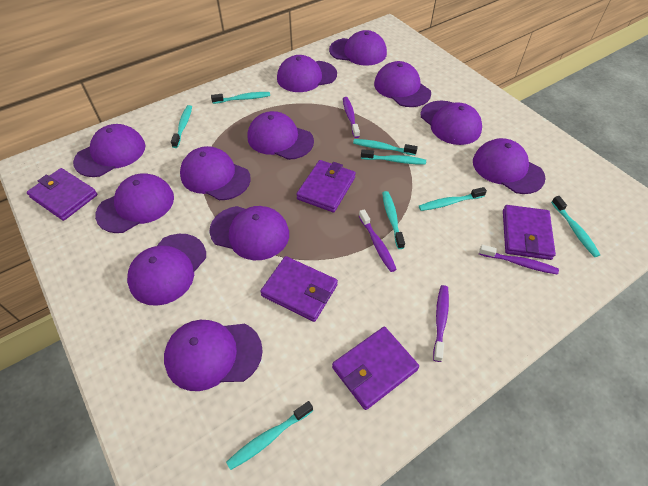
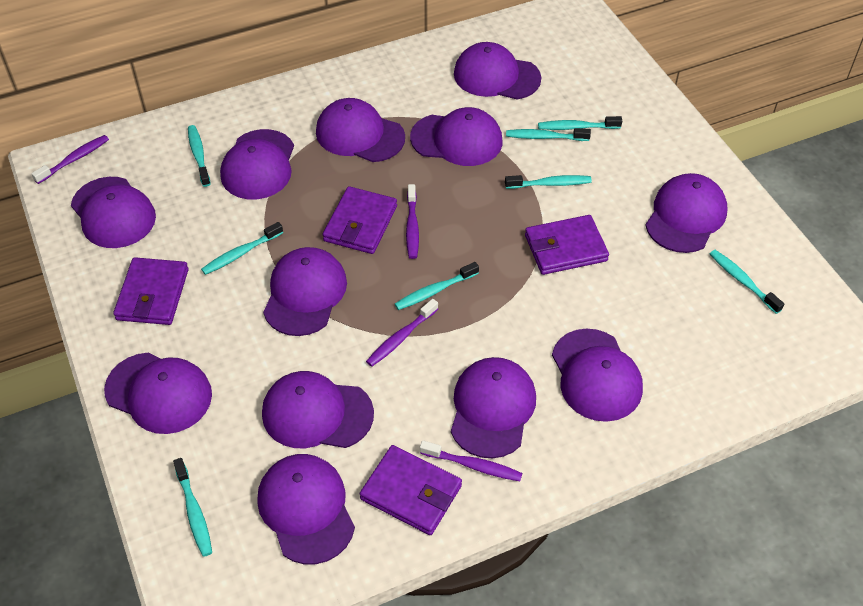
purple wallet: 5 -> 4

